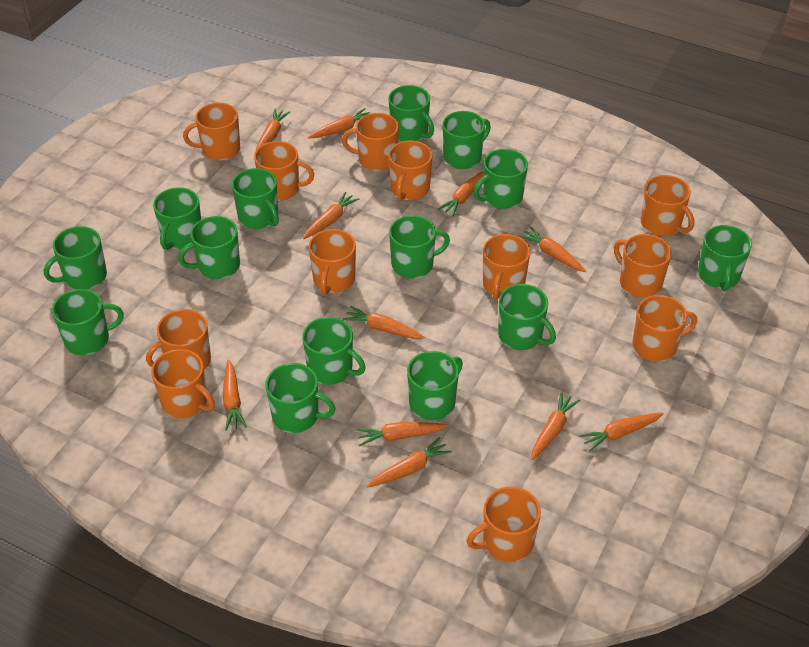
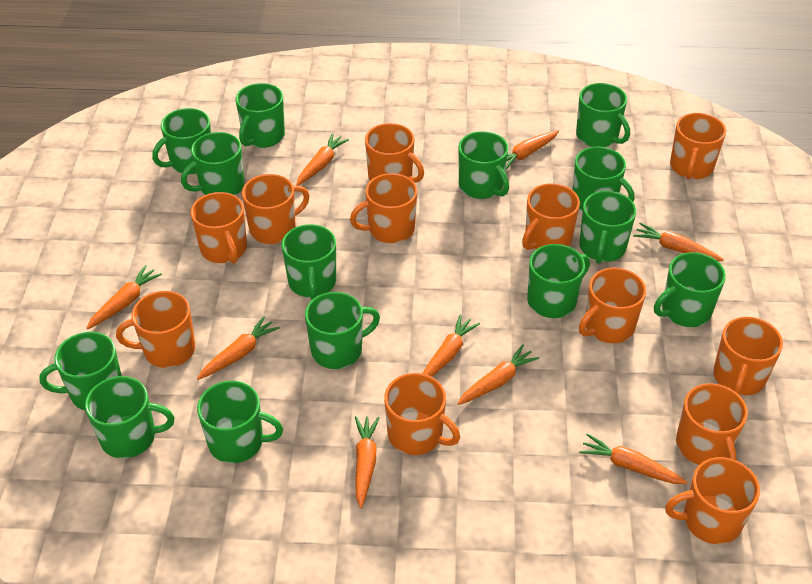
orange carrot: 11 -> 9

